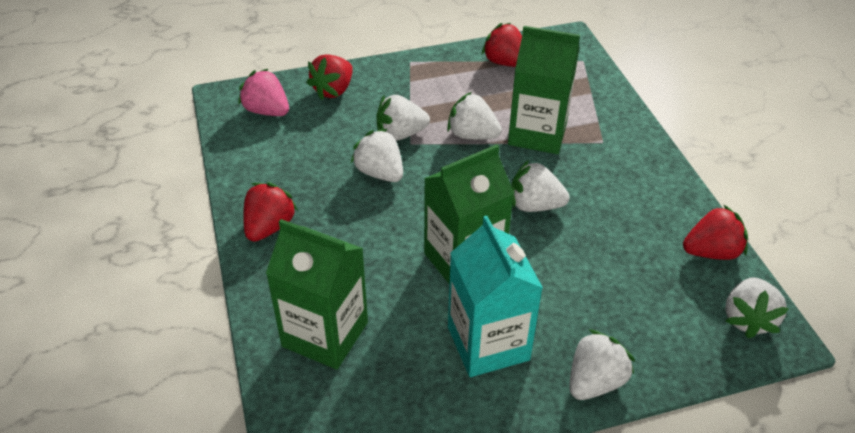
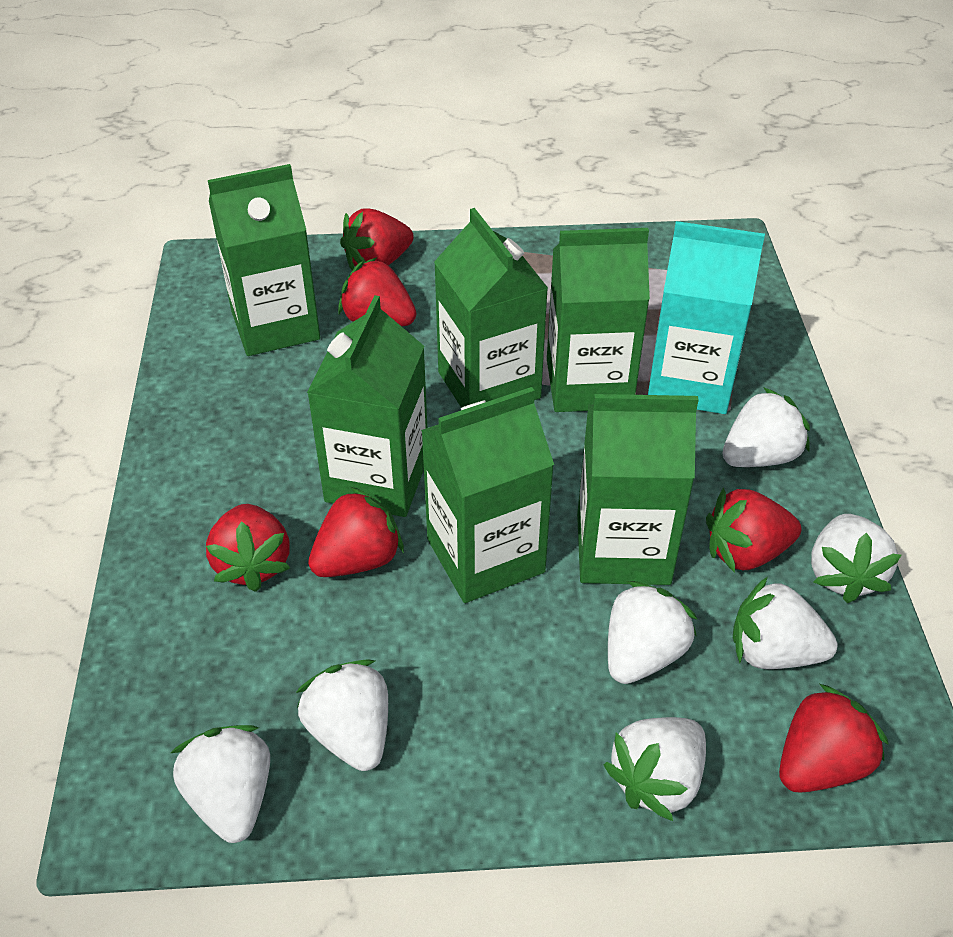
green carton: 3 -> 6
pink strawberry: 1 -> 0
red strawberry: 4 -> 6
white strawberry: 6 -> 7

